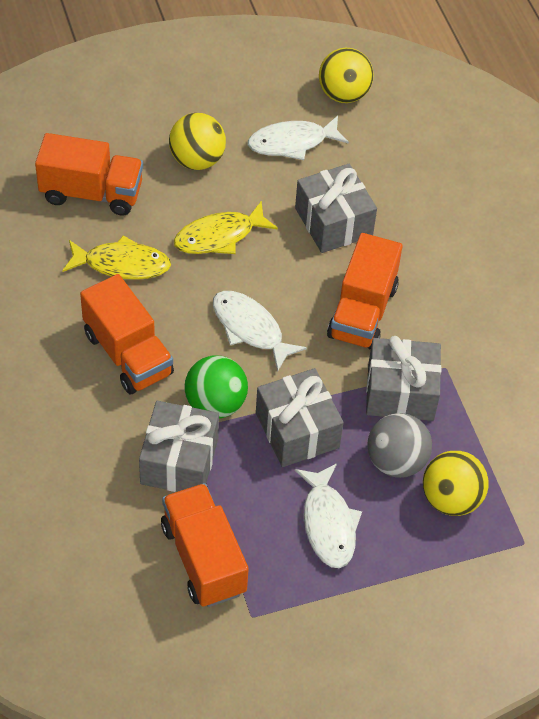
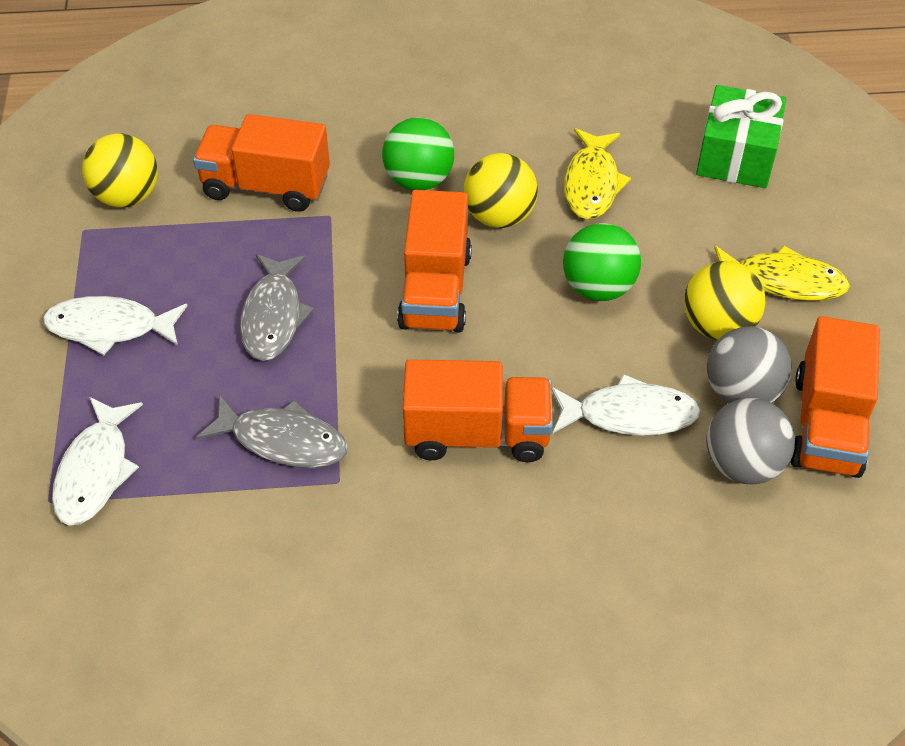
green ball: 1 -> 2
green gift: 0 -> 1
grey ball: 1 -> 2
grey fish: 0 -> 2
grey gift: 4 -> 0

